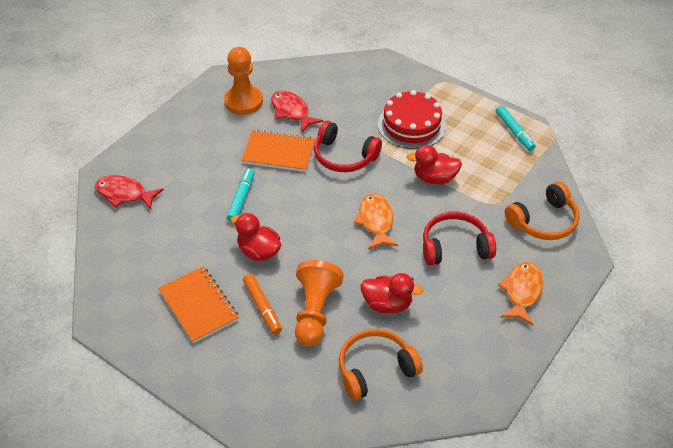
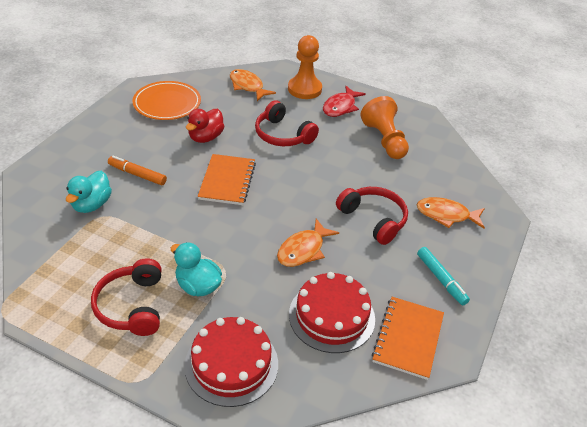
orange fish: 2 -> 3
orange headphones: 2 -> 0
orange plate: 0 -> 1
red cake: 1 -> 2
red duck: 3 -> 1
red fish: 2 -> 1
red headphones: 2 -> 3
turquoise duck: 0 -> 2
turquoise marker: 2 -> 1

